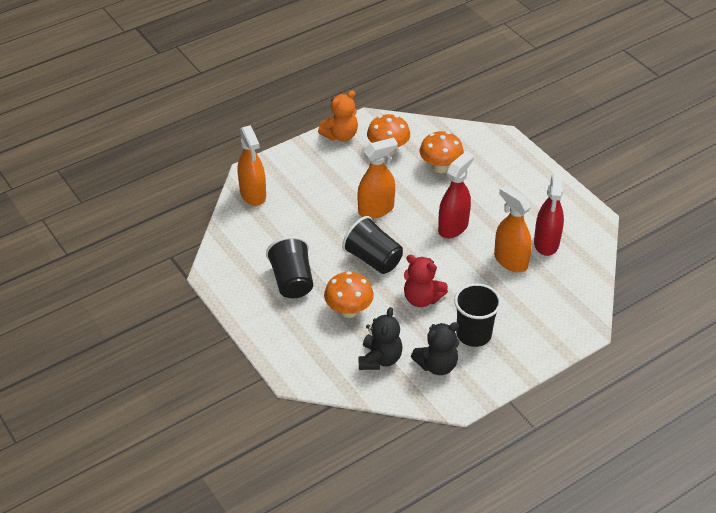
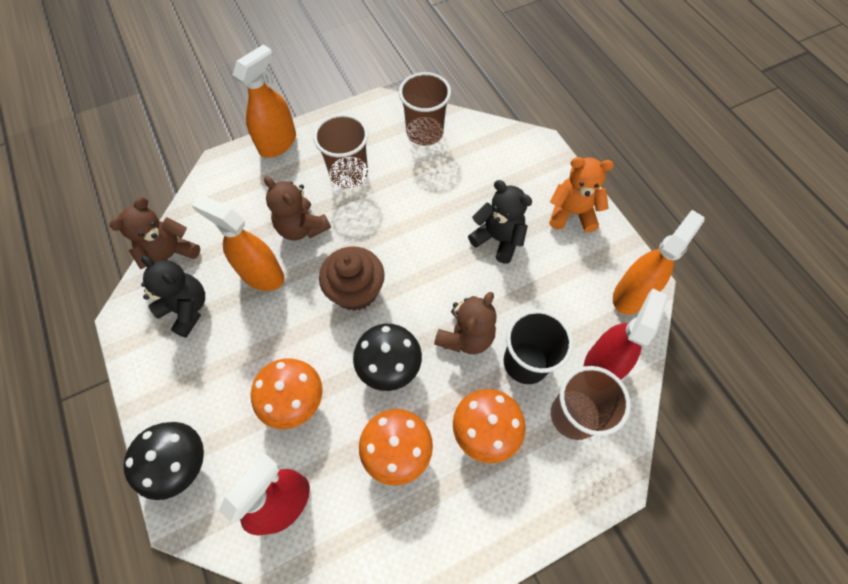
black cup: 3 -> 1
black mushroom: 0 -> 2
brown cup: 0 -> 3
brown cupcake: 0 -> 1
brown teddy bear: 0 -> 3
red teddy bear: 1 -> 0

